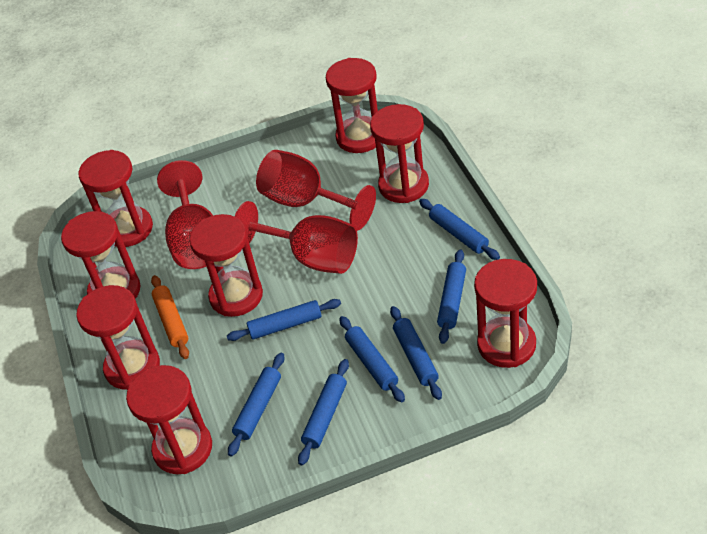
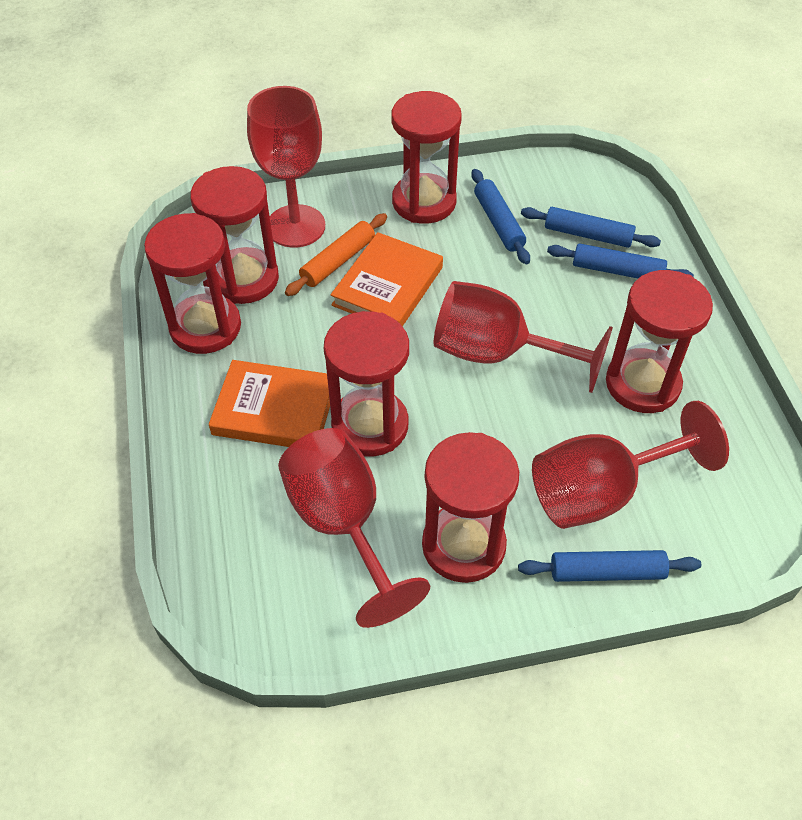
blue rolling pin: 7 -> 4
orange book: 0 -> 2
red goblet: 3 -> 4
red hourglass: 8 -> 6

